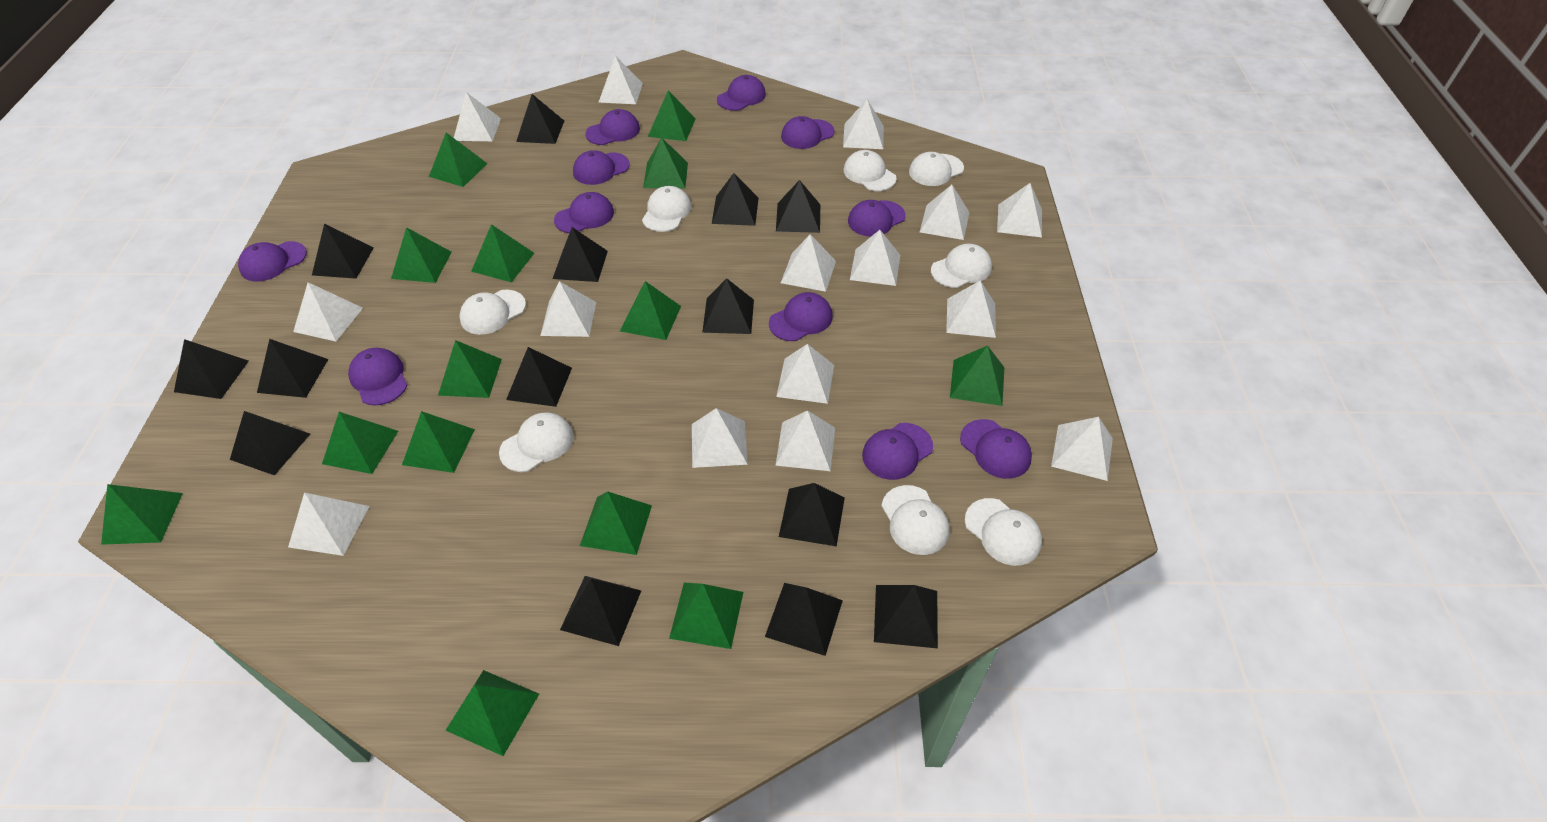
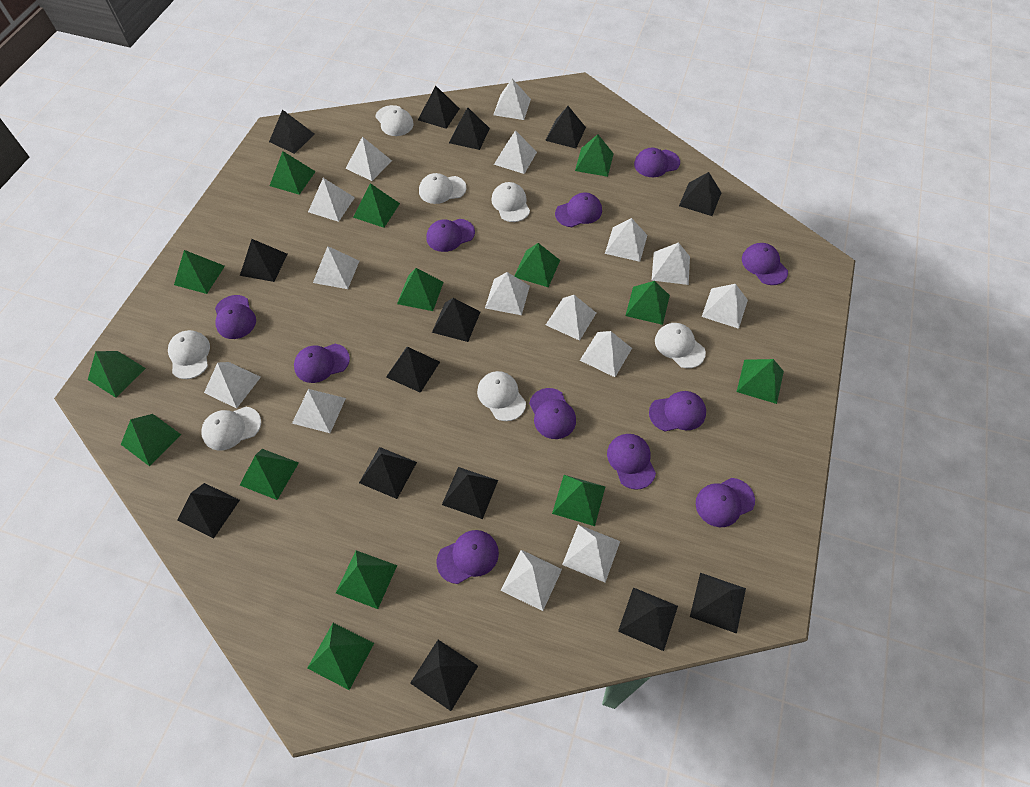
white cap: 8 -> 7

